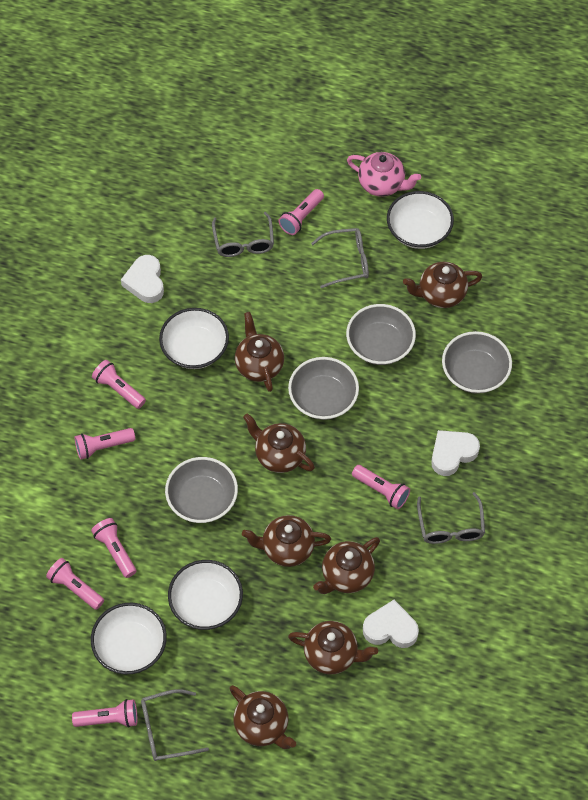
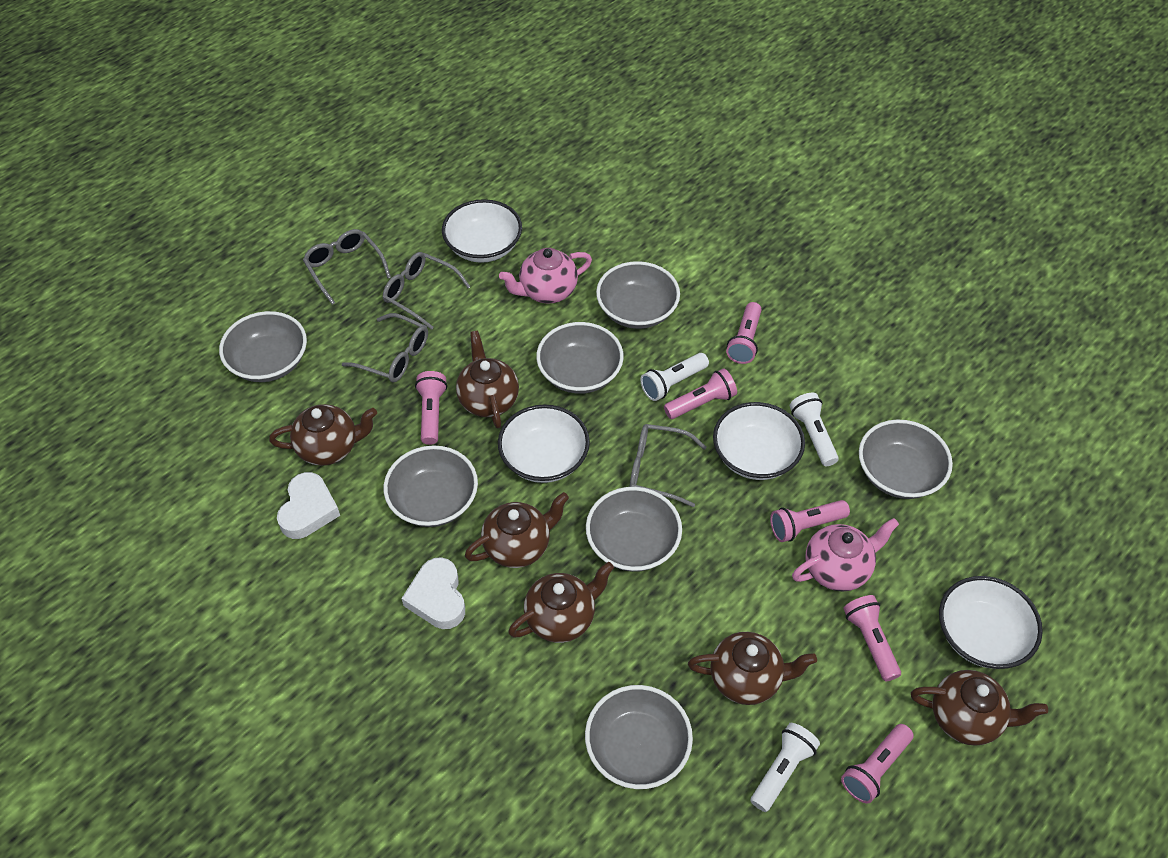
brown teapot: 7 -> 6
grey bowl: 4 -> 7
pink flashlight: 7 -> 6
pink teapot: 1 -> 2
white flashlight: 0 -> 3
white heart: 3 -> 2

